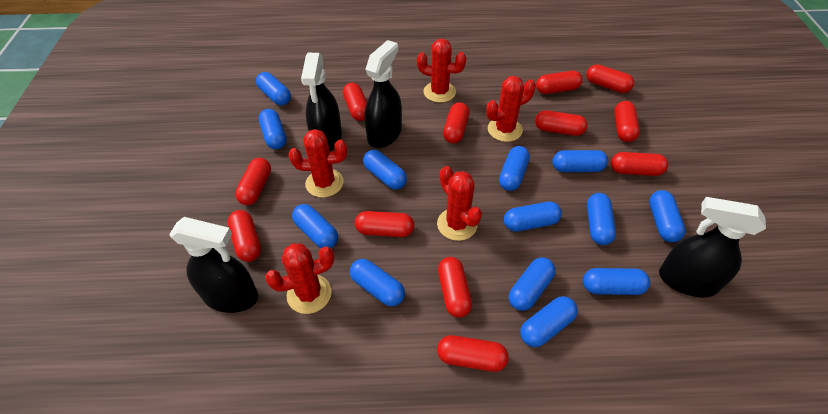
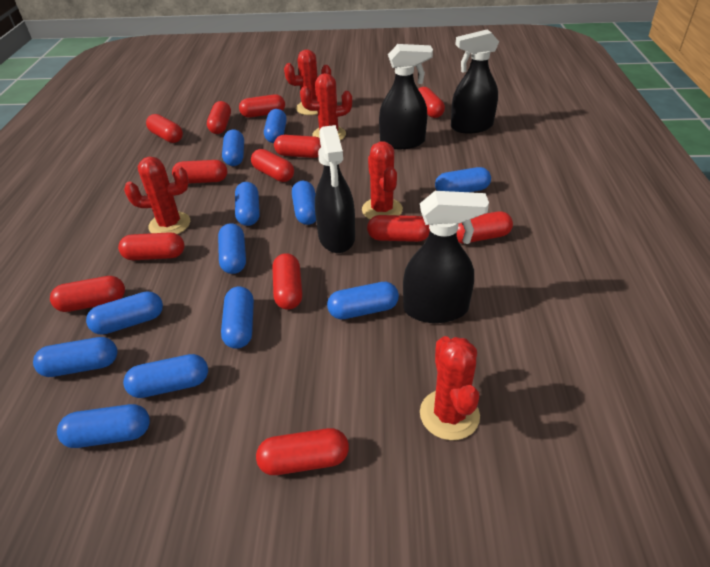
blue capsule: 13 -> 12
red capsule: 12 -> 13

